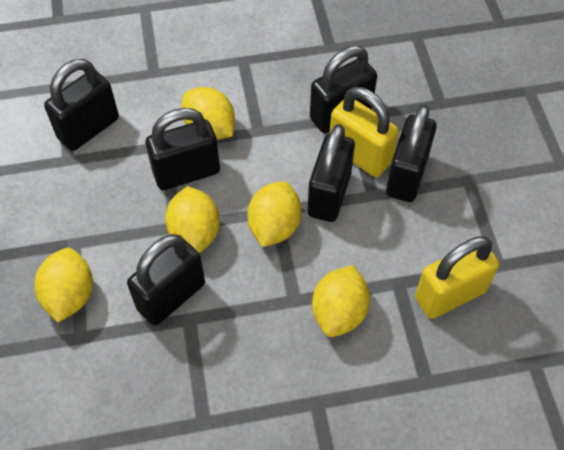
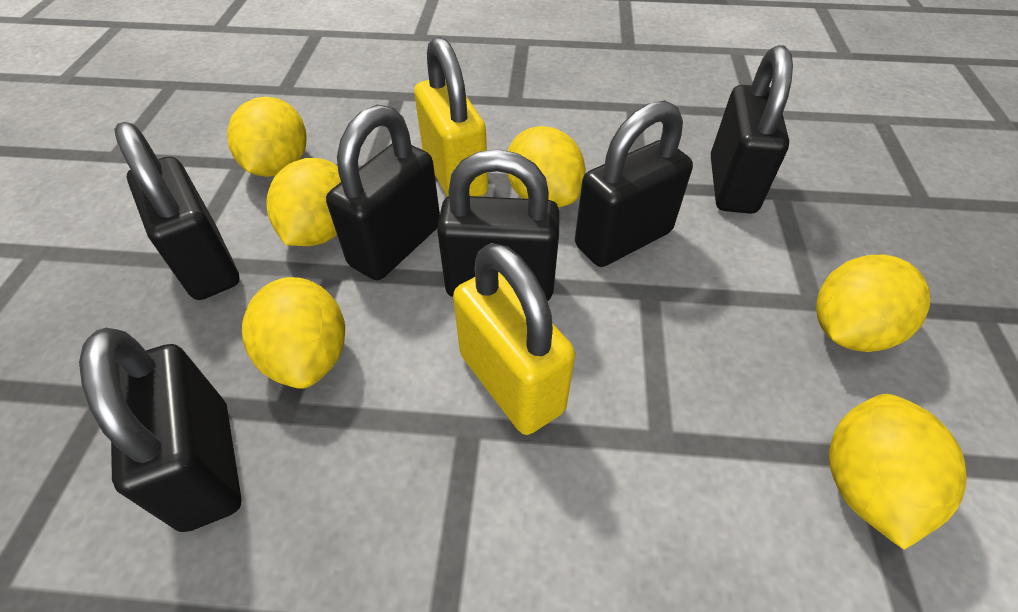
yellow lemon: 5 -> 6

